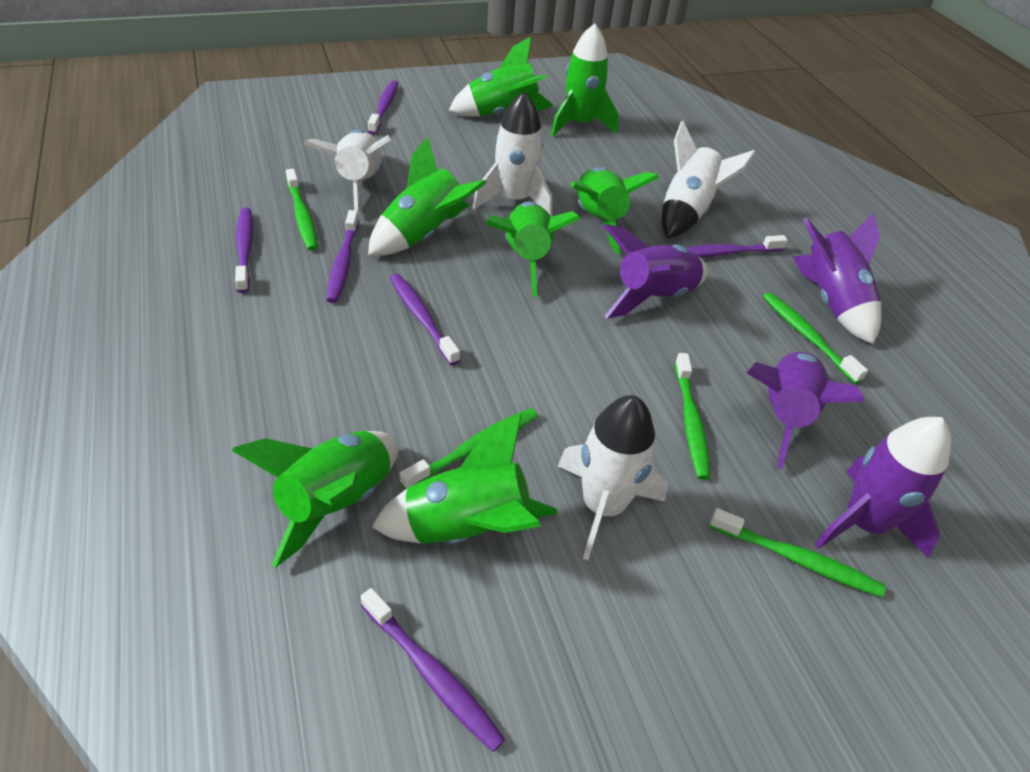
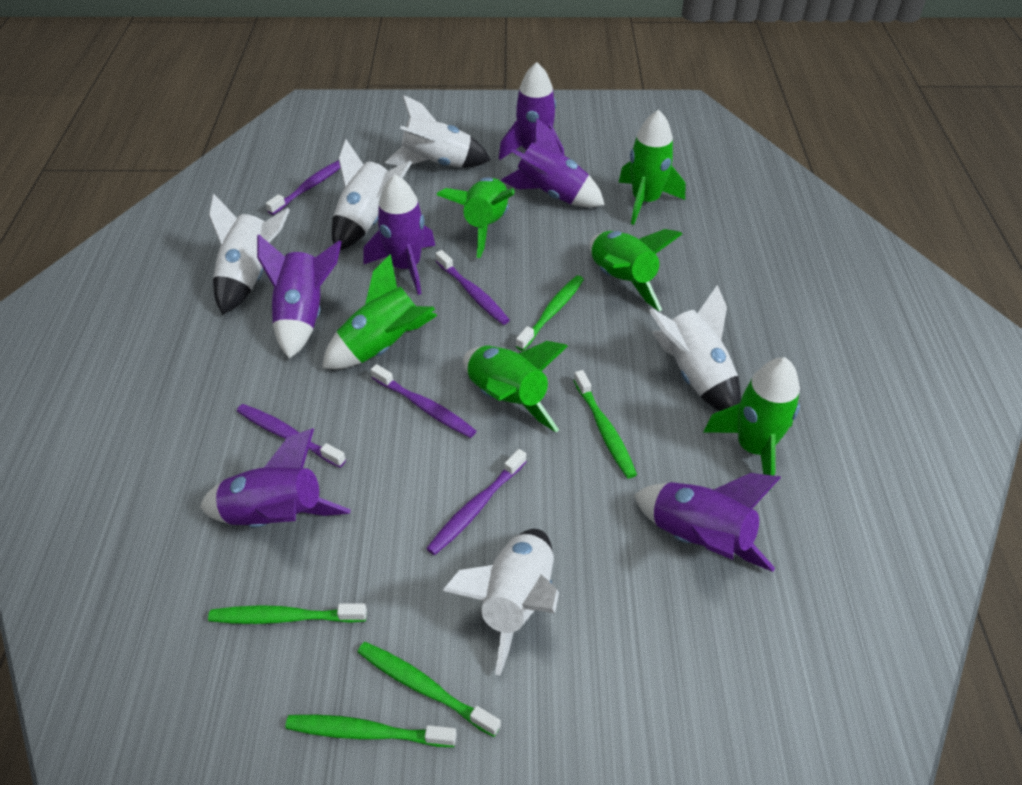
green rocket: 7 -> 6
purple rocket: 4 -> 6
purple toothbrush: 6 -> 5
white rocket: 4 -> 5

